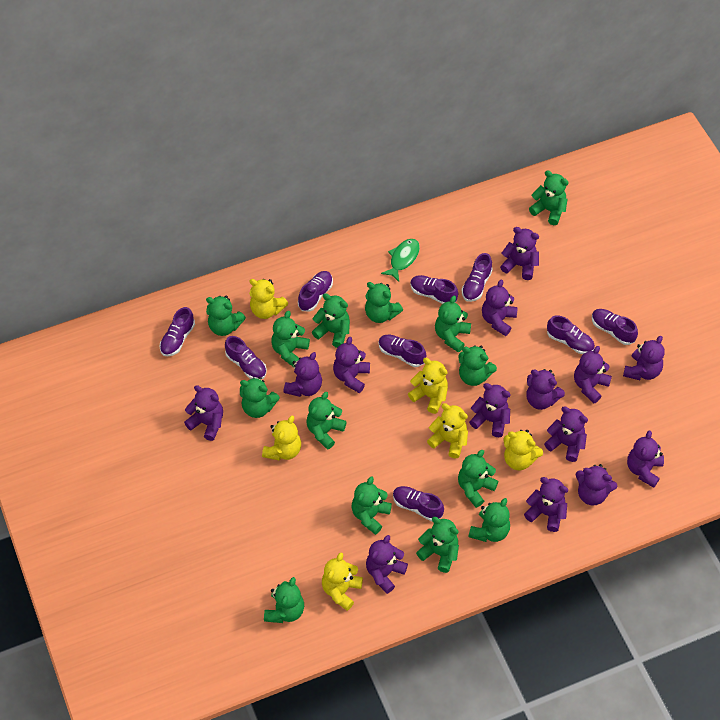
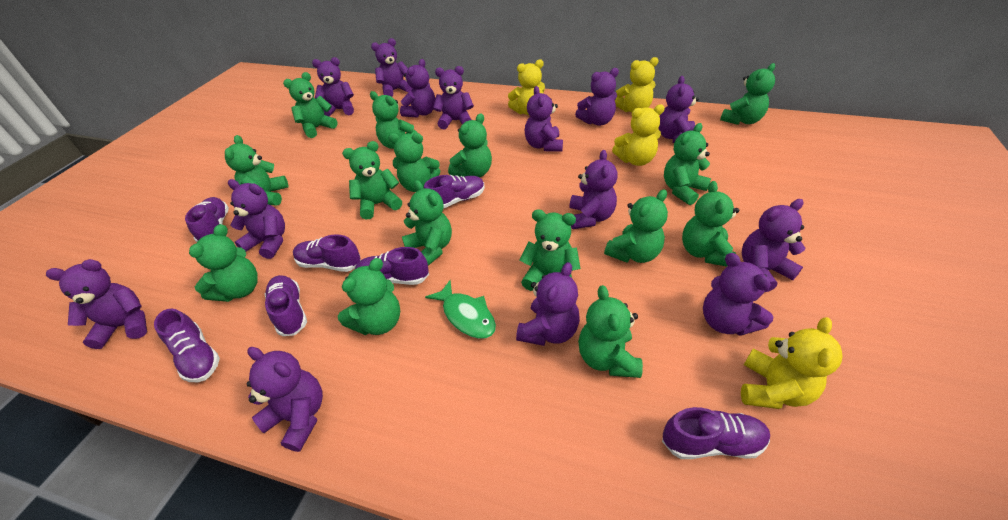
green teddy bear: 14 -> 15
purple shoe: 9 -> 7
yellow teddy bear: 6 -> 4

